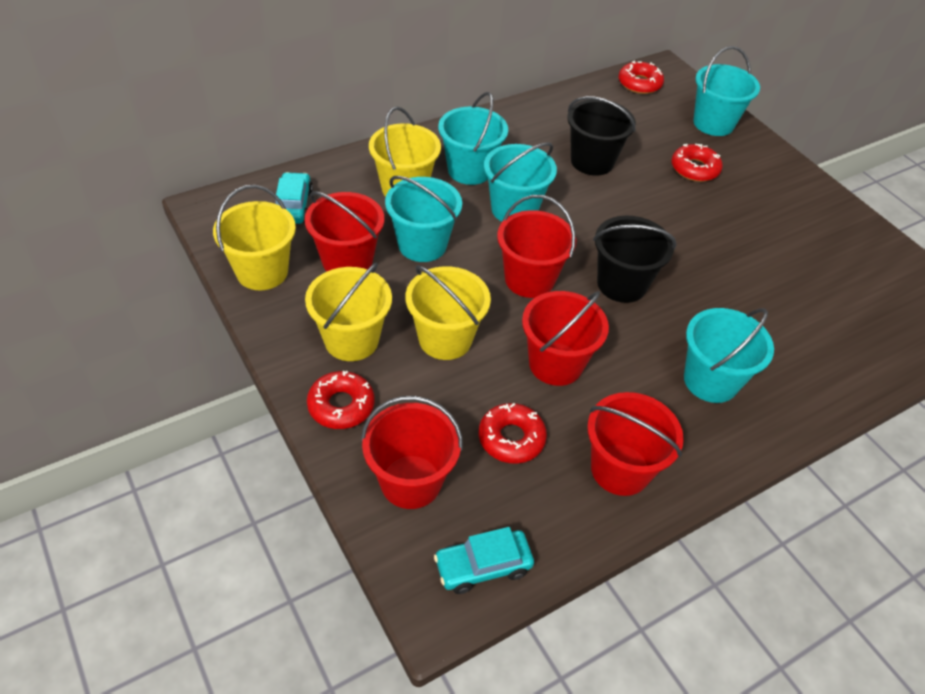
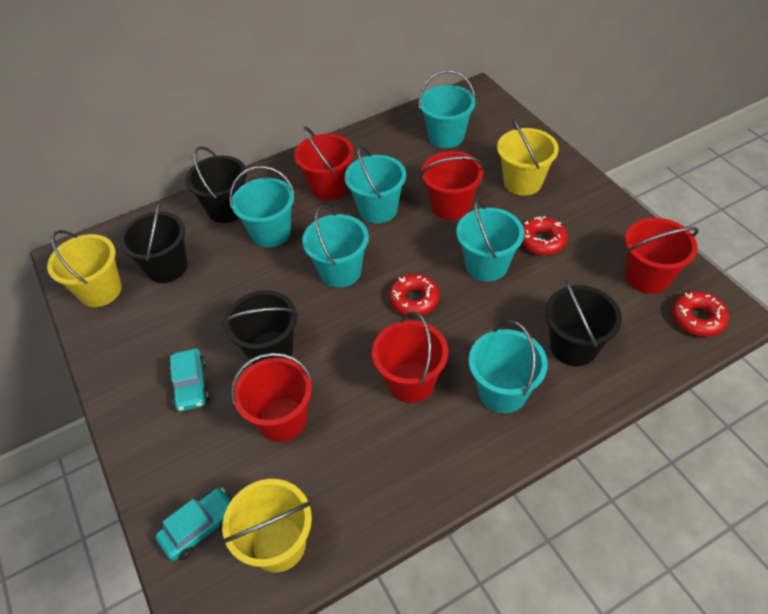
black bucket: 2 -> 4
red donut: 4 -> 3
turquoise bucket: 5 -> 6
yellow bucket: 4 -> 3

